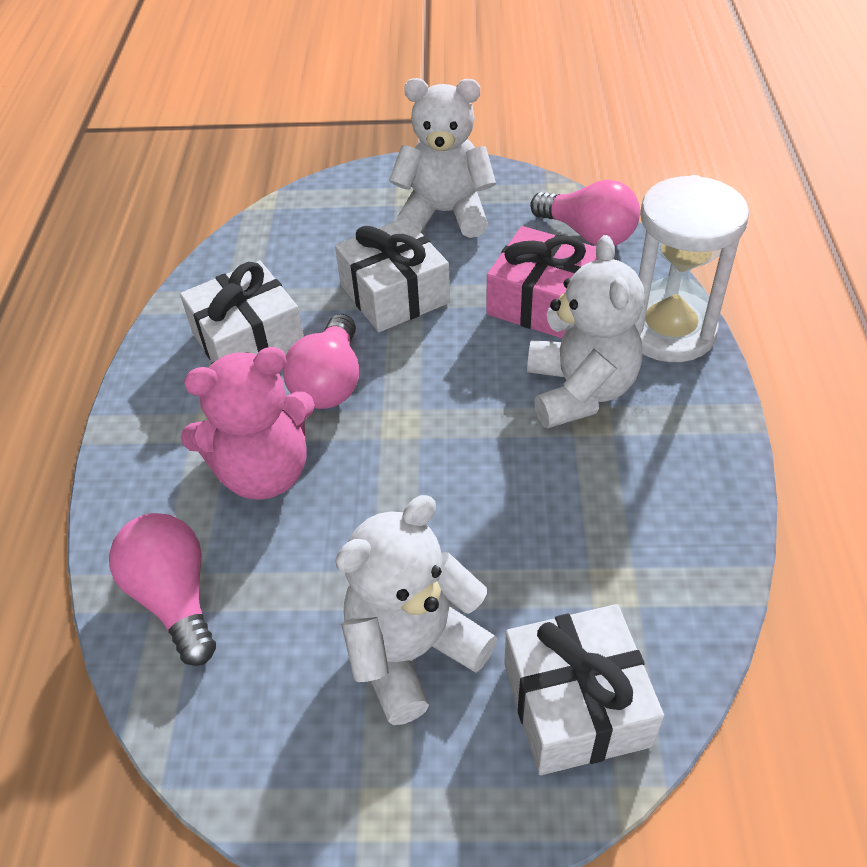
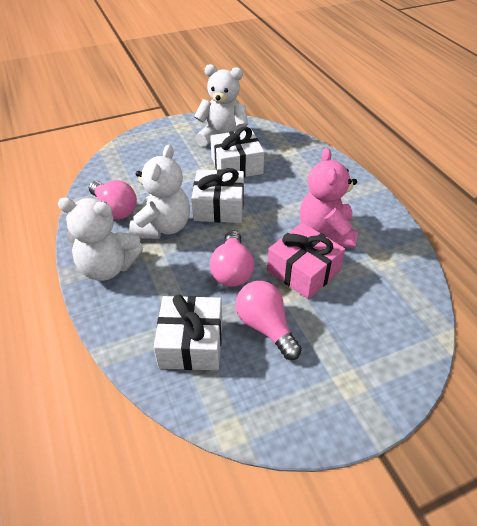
white hourglass: 1 -> 0

